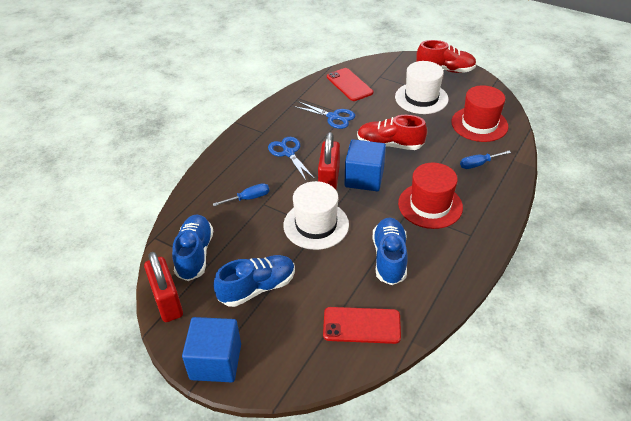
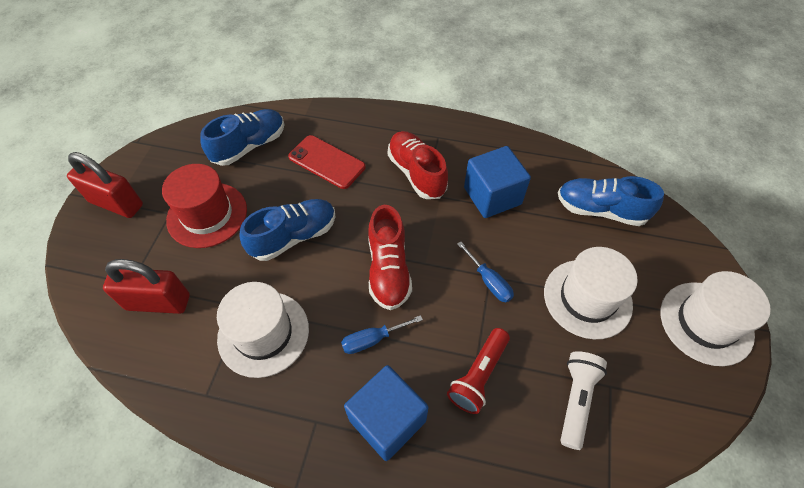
blue scissors: 2 -> 0
red flashlight: 0 -> 1
red hat: 2 -> 1
red phone: 2 -> 1
white flashlight: 0 -> 1
white hat: 2 -> 3

